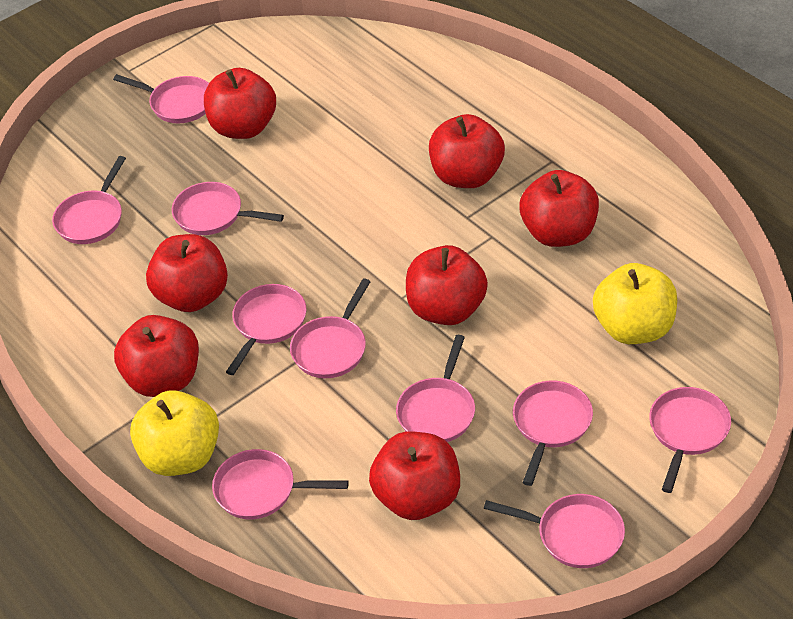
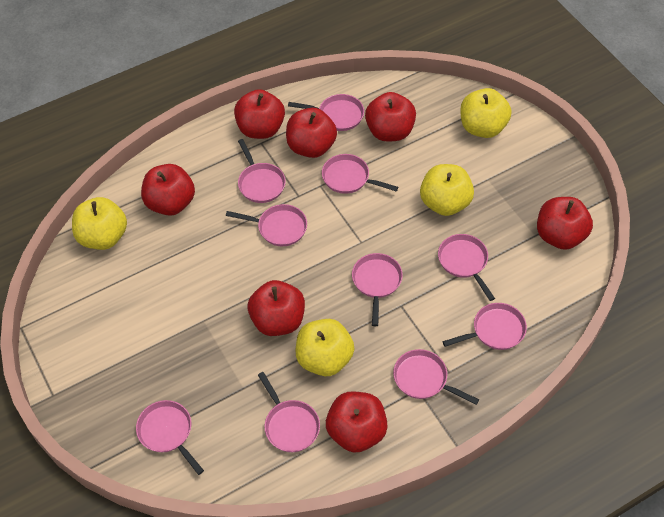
yellow apple: 2 -> 4

